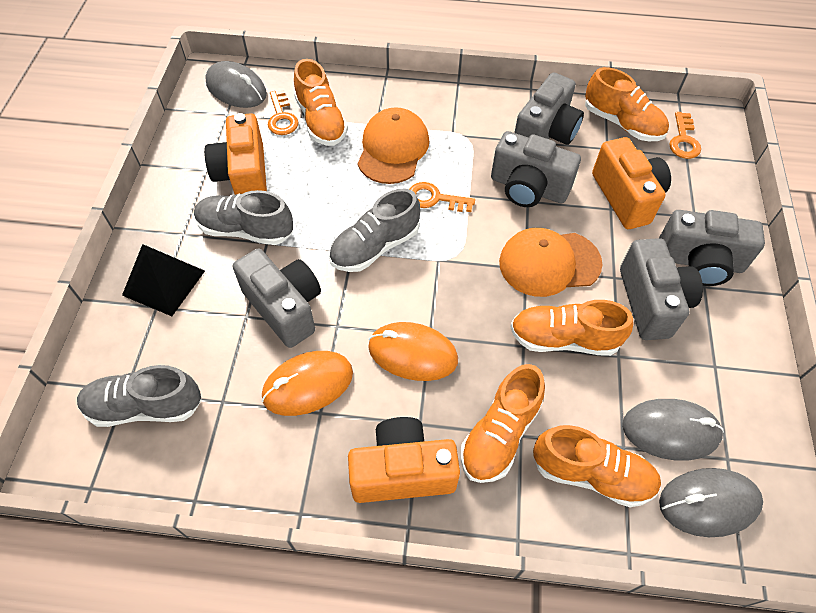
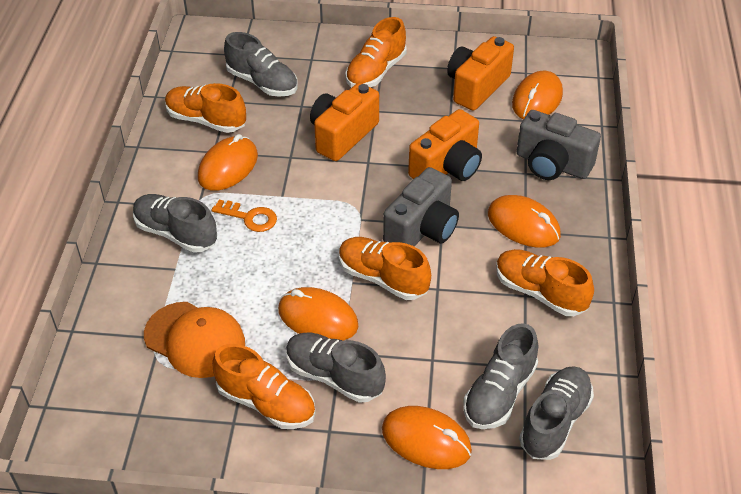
black pyramid: 1 -> 0
grey camera: 5 -> 2
grey mouse: 3 -> 0
grey shoe: 3 -> 5
orange cap: 2 -> 1
orange key: 3 -> 1
orange mouse: 2 -> 5

